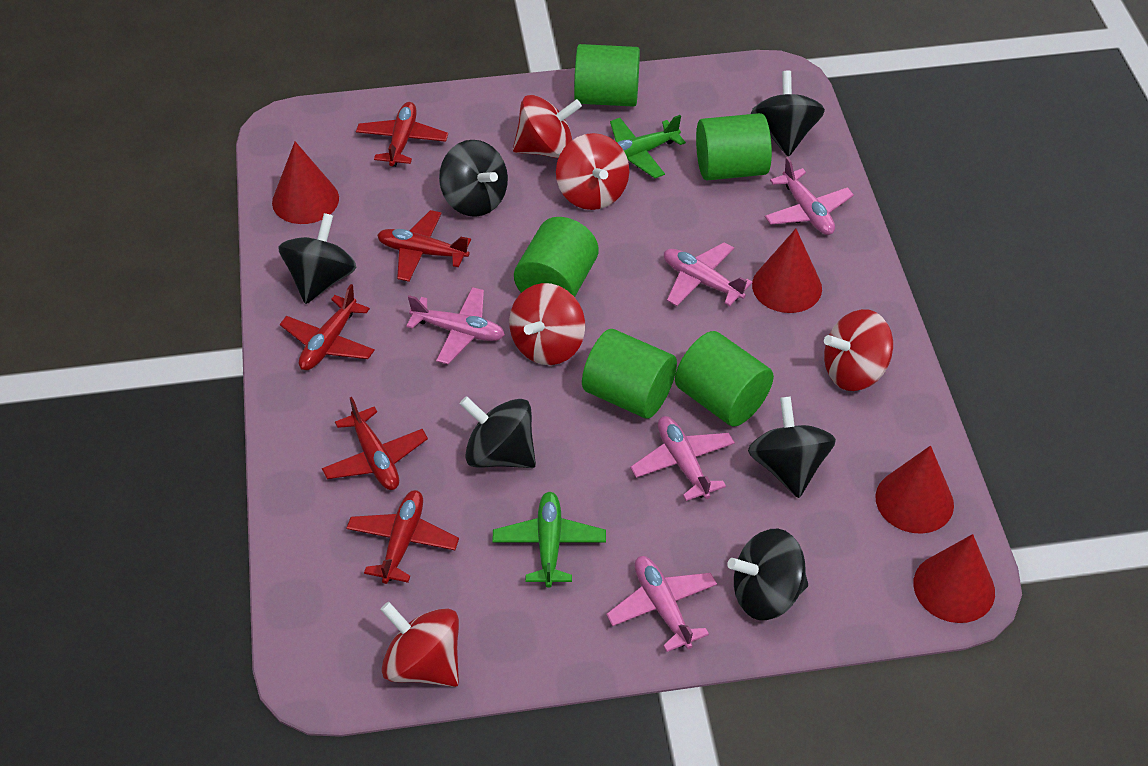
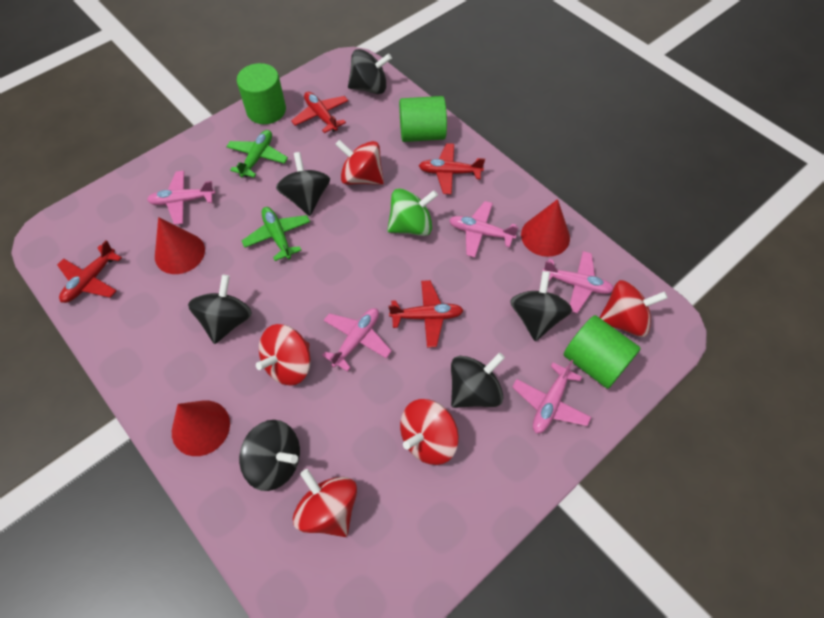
green cylinder: 5 -> 3
green spinning top: 0 -> 1
red cone: 4 -> 3
red plane: 5 -> 4

